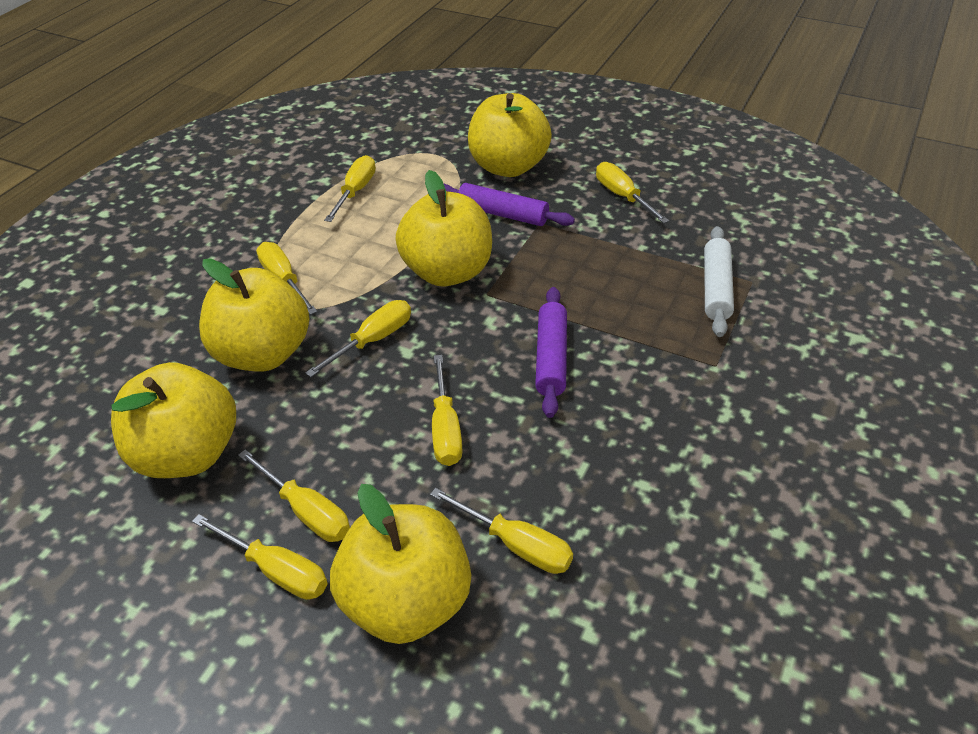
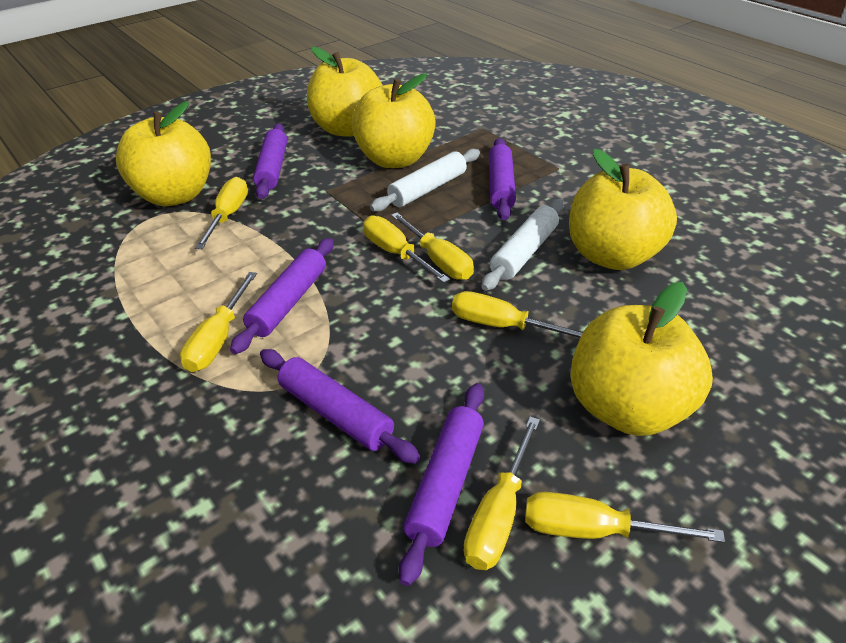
purple rolling pin: 2 -> 5
white rolling pin: 1 -> 2
yellow screwdriver: 8 -> 7

